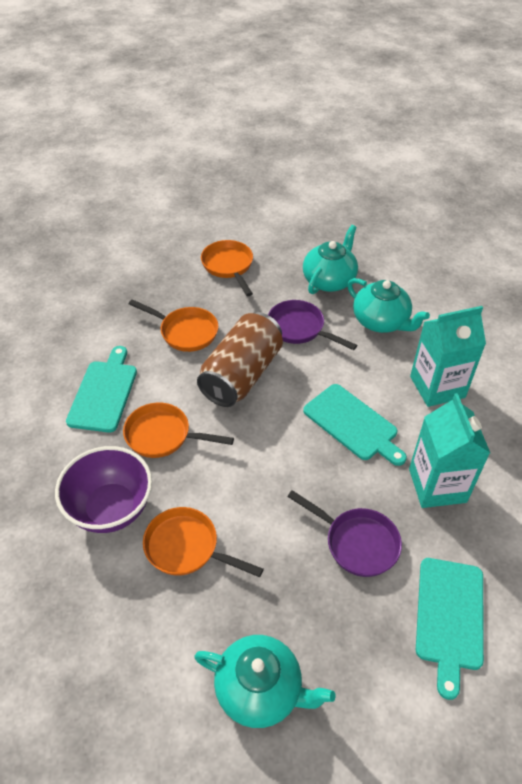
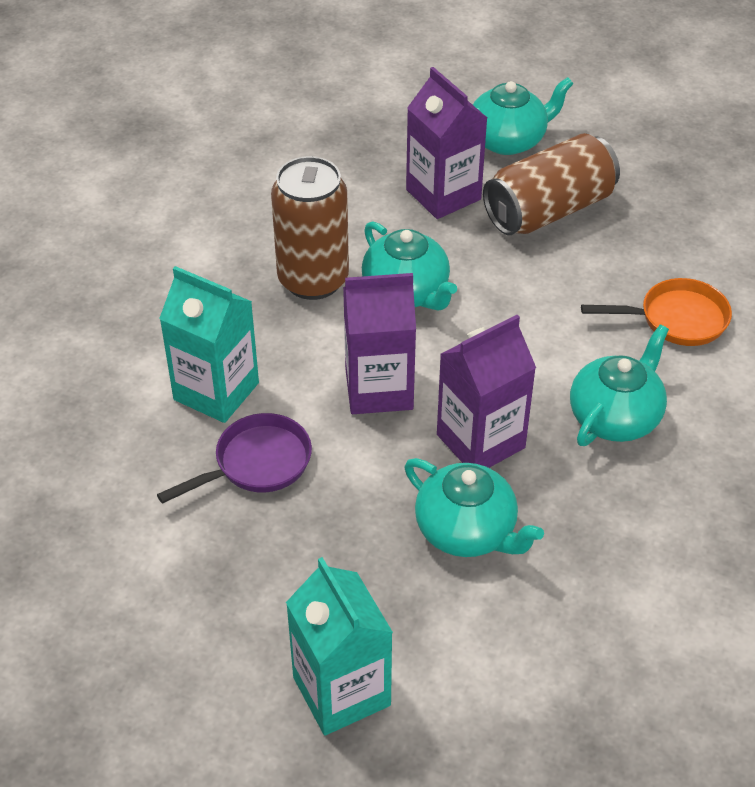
brown can: 1 -> 2
orange pan: 4 -> 1
purple bowl: 1 -> 0
purple carton: 0 -> 3
purple pan: 2 -> 1
turquoise cutting board: 3 -> 0
turquoise teapot: 3 -> 4

